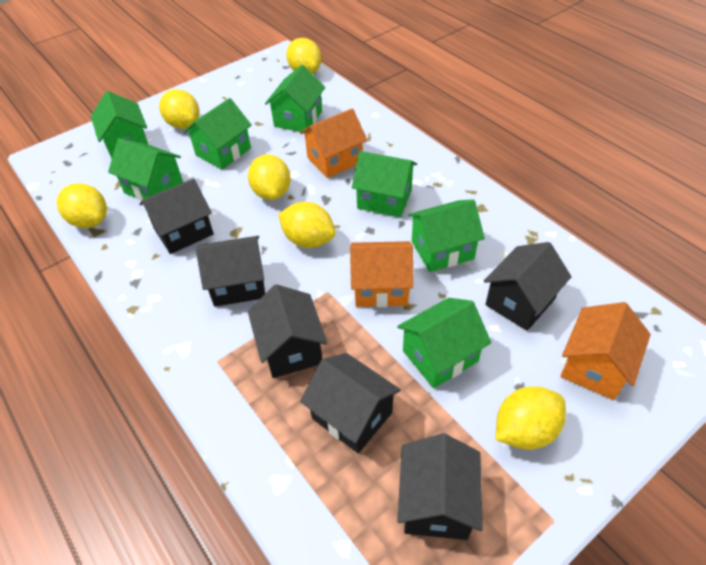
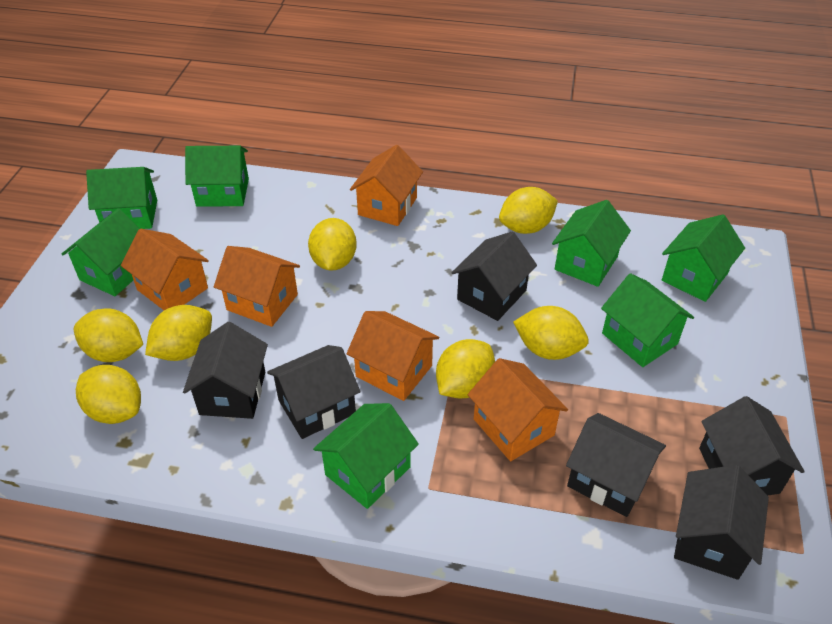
orange house: 3 -> 5
yellow lemon: 6 -> 7

